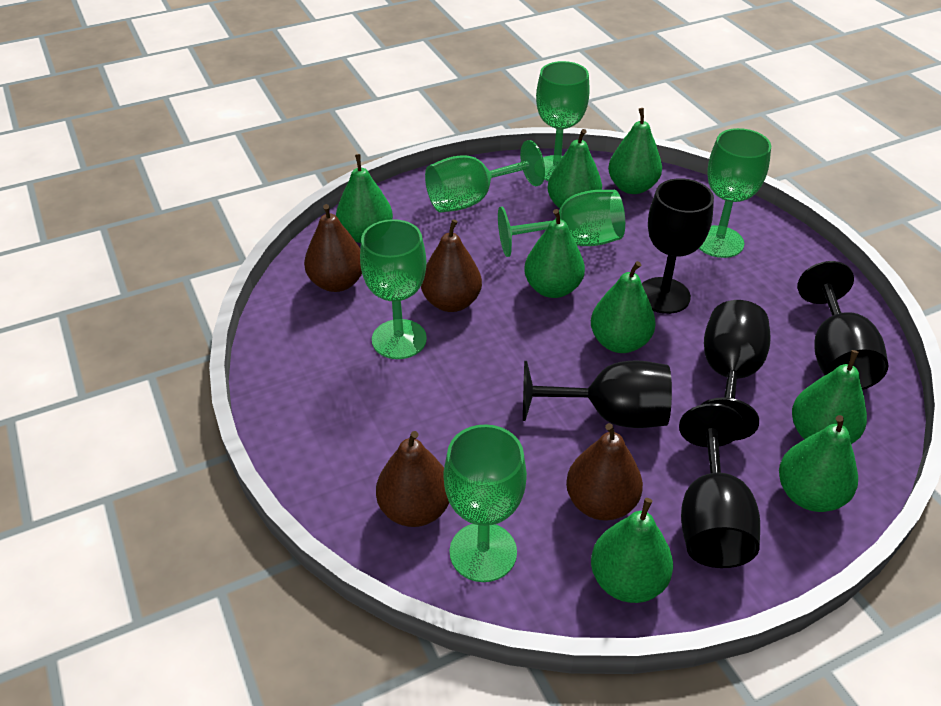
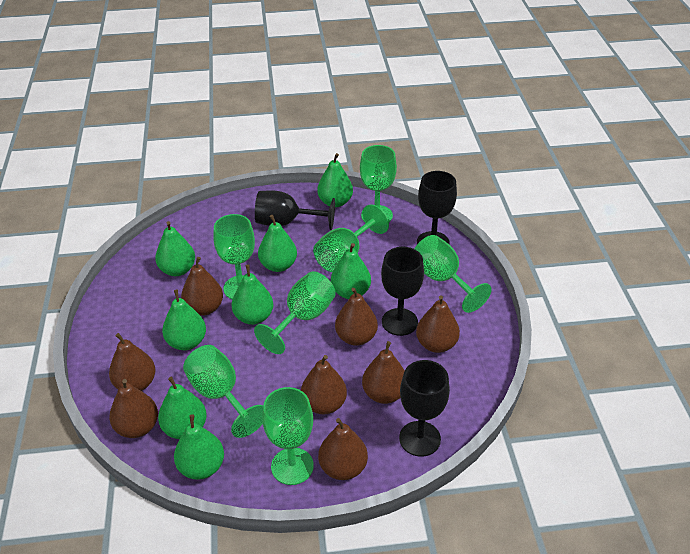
black goblet: 5 -> 4
brown pear: 4 -> 8
green goblet: 6 -> 7

